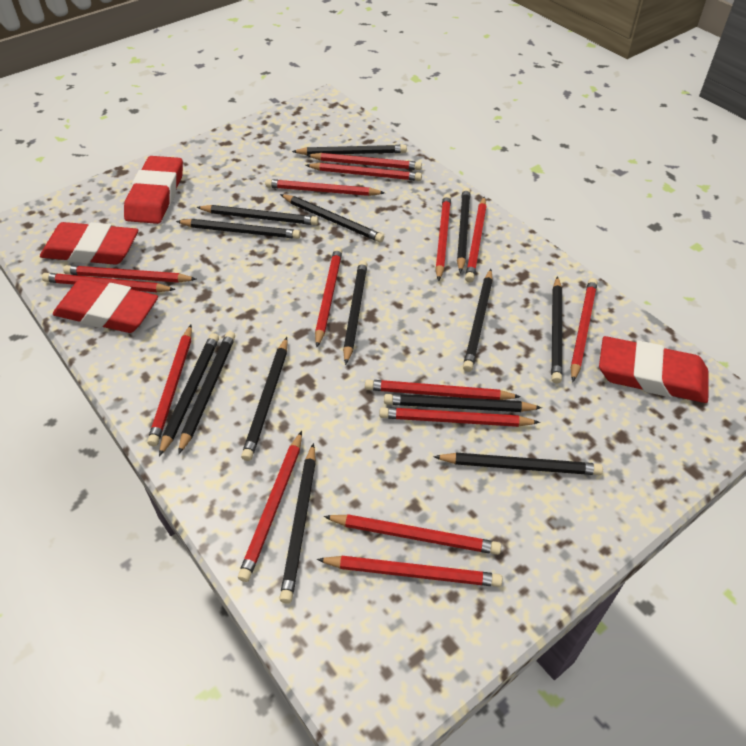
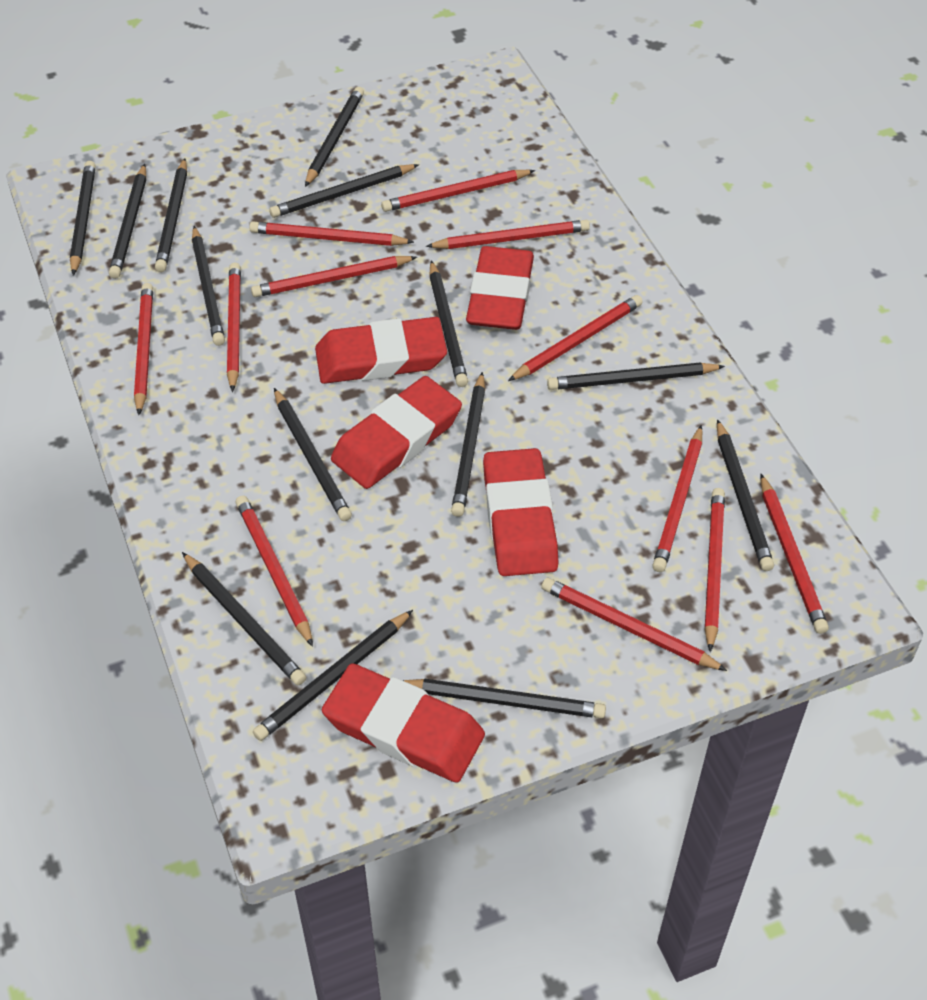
red eraser: 4 -> 5
red pencil: 15 -> 12

